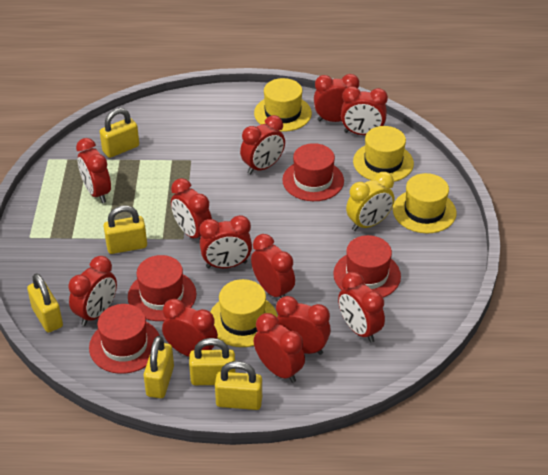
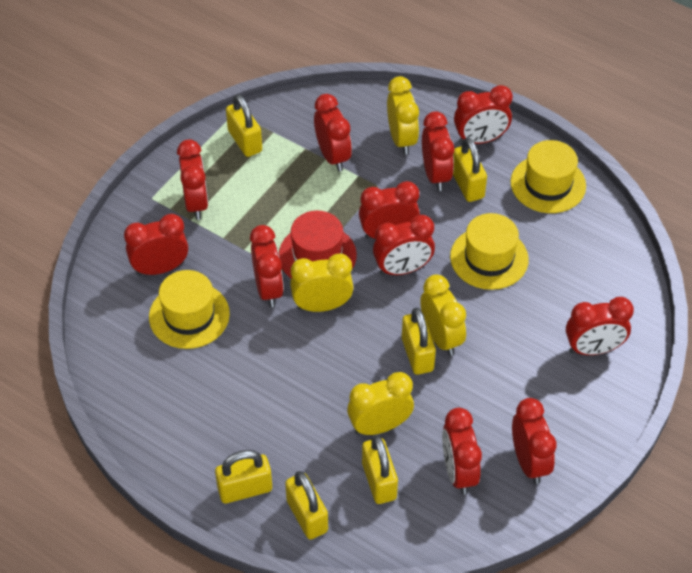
red clock: 12 -> 11
red hat: 4 -> 1
yellow clock: 1 -> 4
yellow hat: 4 -> 3

